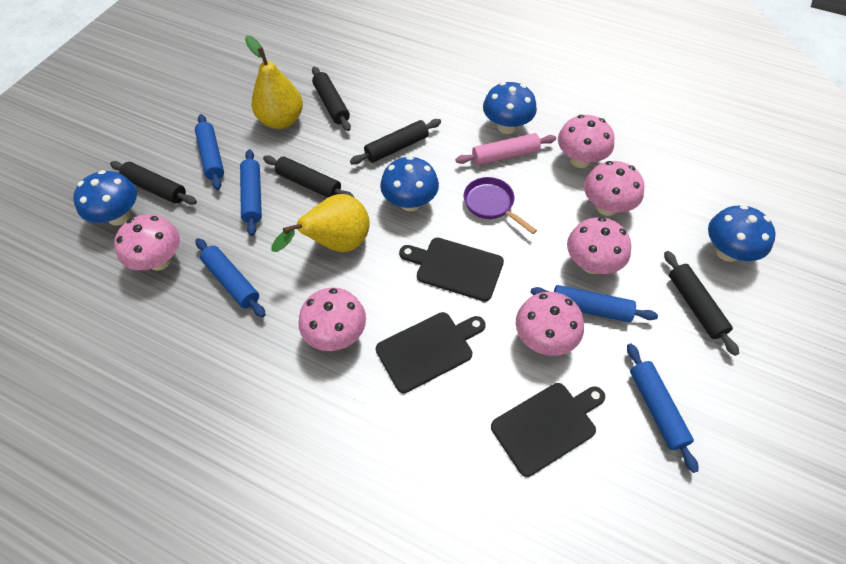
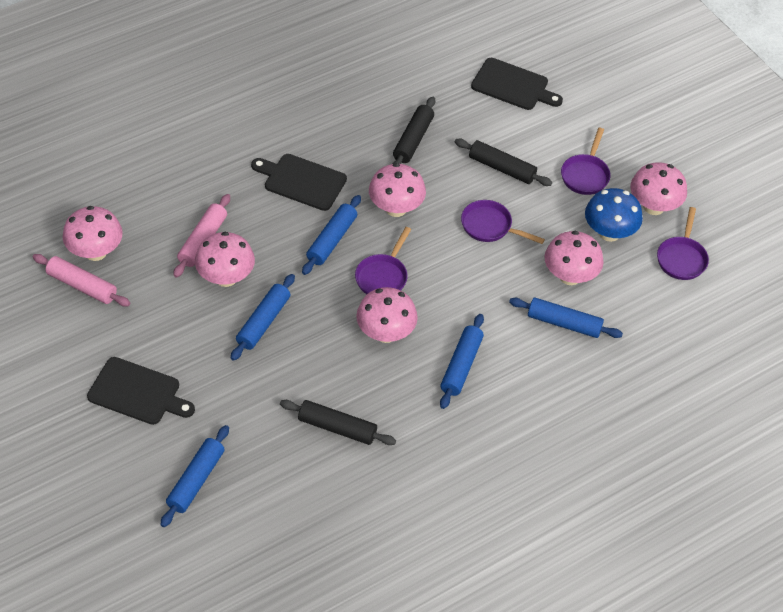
black rolling pin: 5 -> 3
blue mushroom: 4 -> 1
pink rolling pin: 1 -> 2
purple pan: 1 -> 4
yellow pear: 2 -> 0

